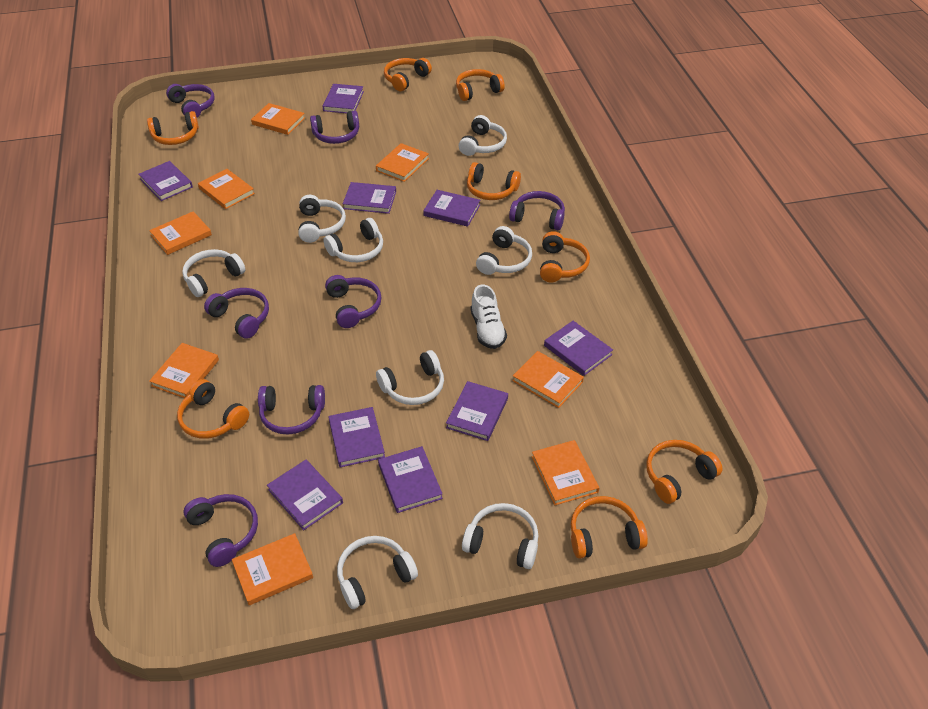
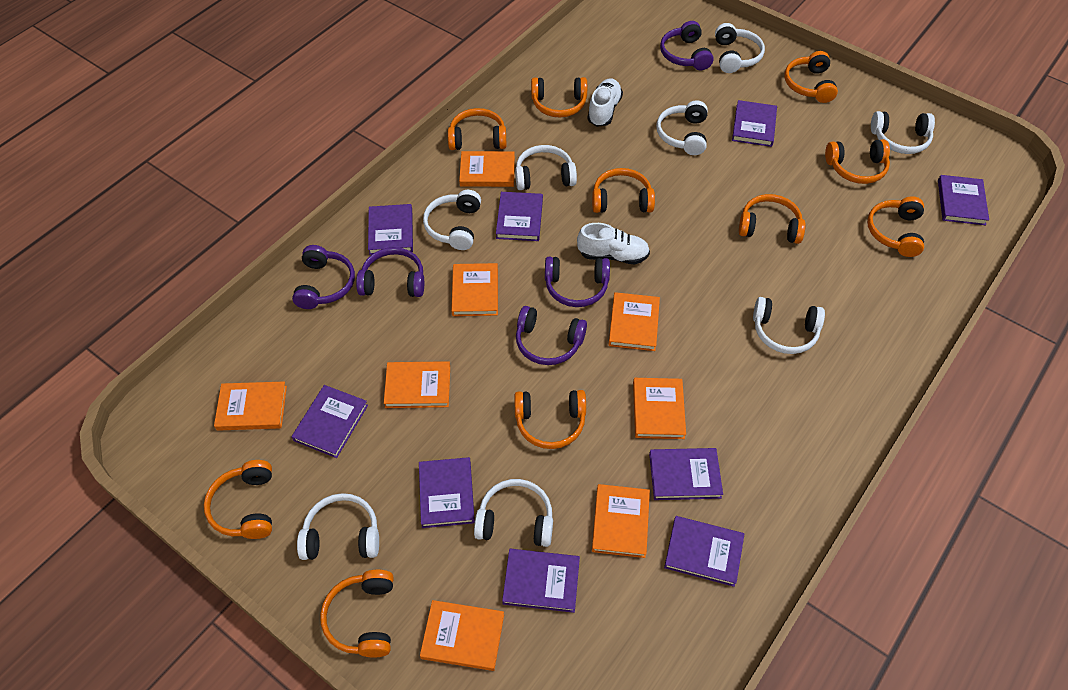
orange headphones: 8 -> 10
purple headphones: 7 -> 5
white shoe: 1 -> 2

